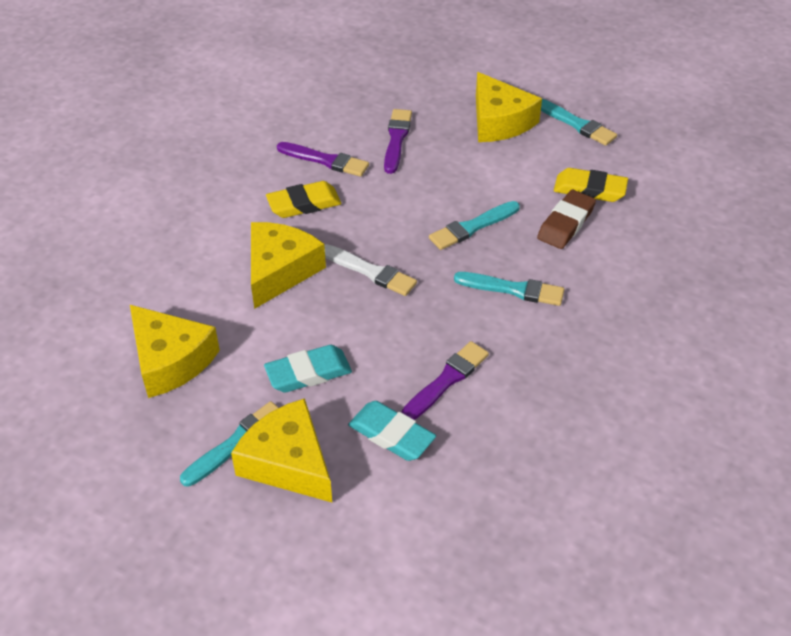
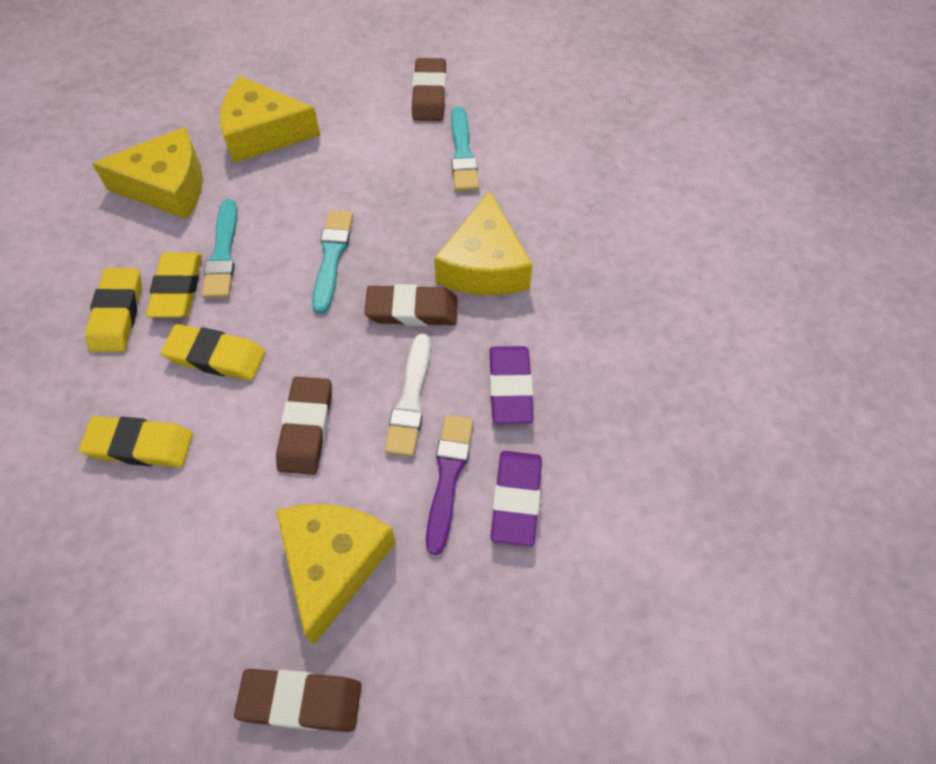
brown eraser: 1 -> 4
purple brush: 3 -> 1
purple eraser: 0 -> 2
turquoise brush: 4 -> 3
turquoise eraser: 2 -> 0
yellow eraser: 2 -> 4

